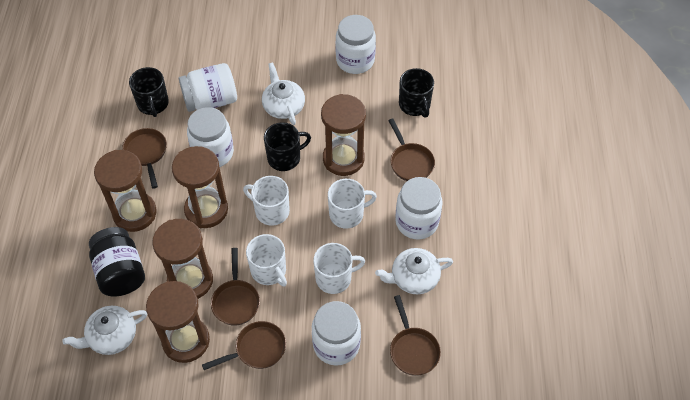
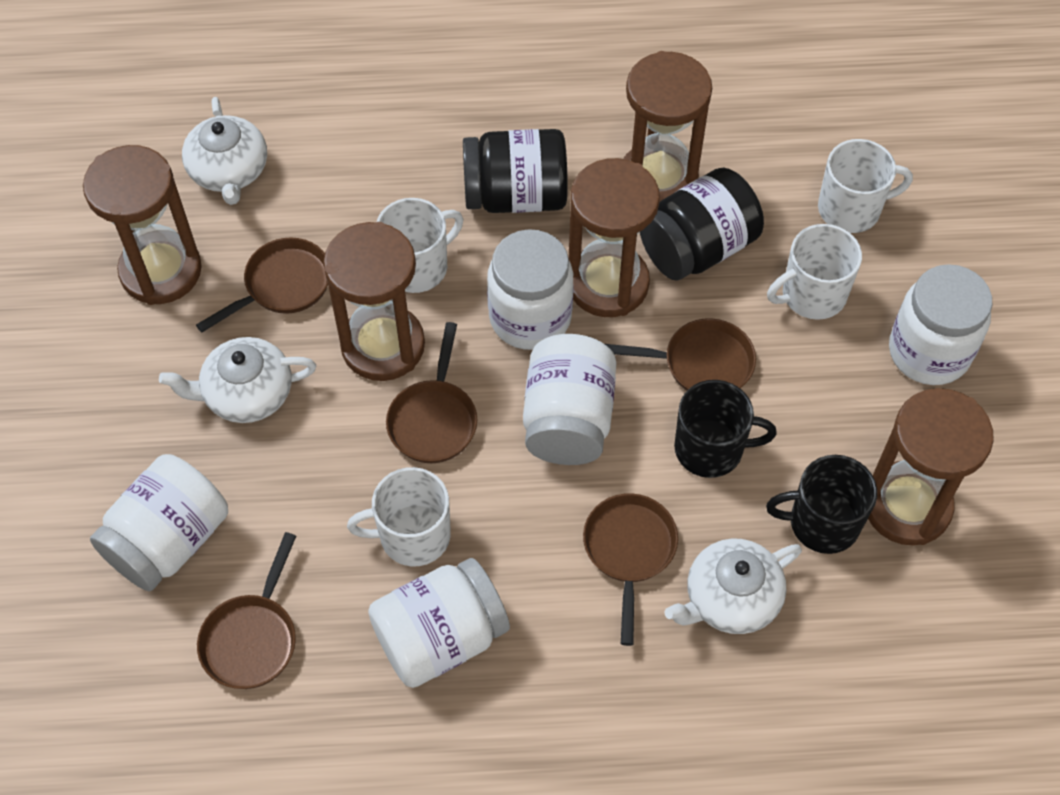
black jar: 1 -> 2
black mug: 3 -> 2

